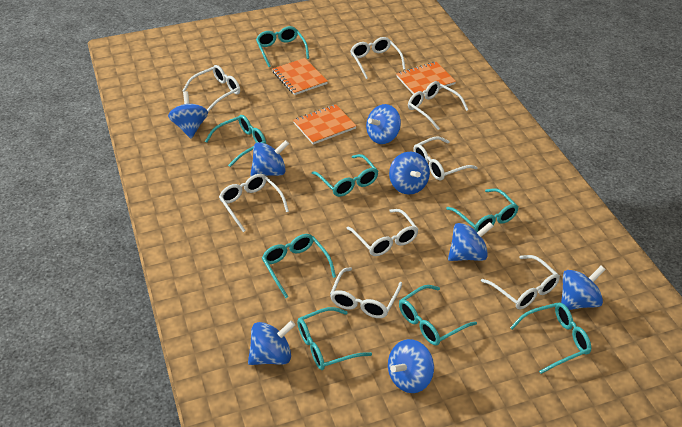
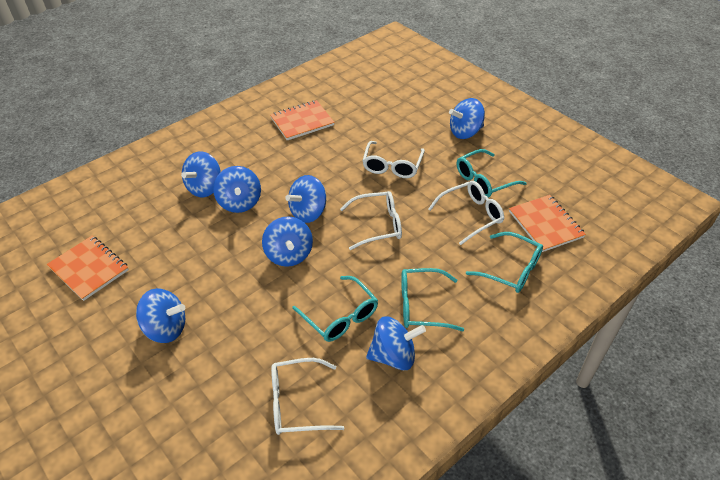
blue spinning top: 8 -> 7
turquoise glasses: 8 -> 4
white glasses: 8 -> 4

